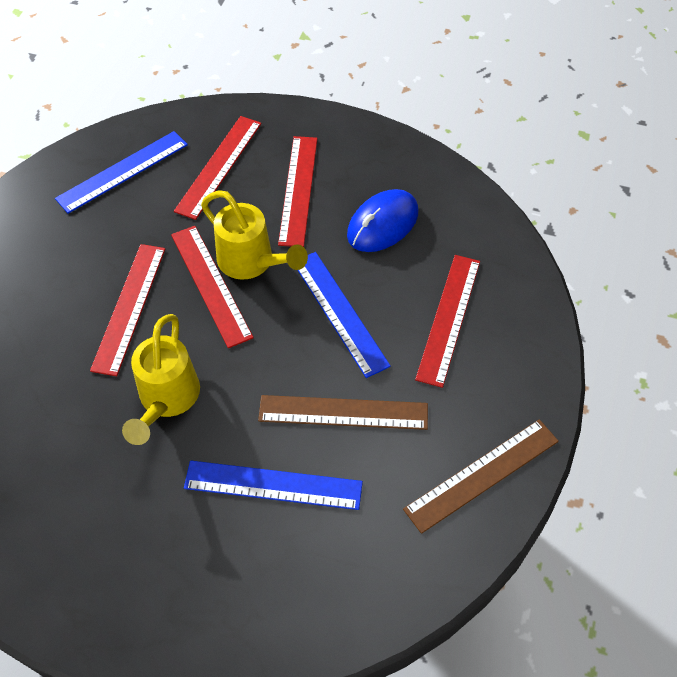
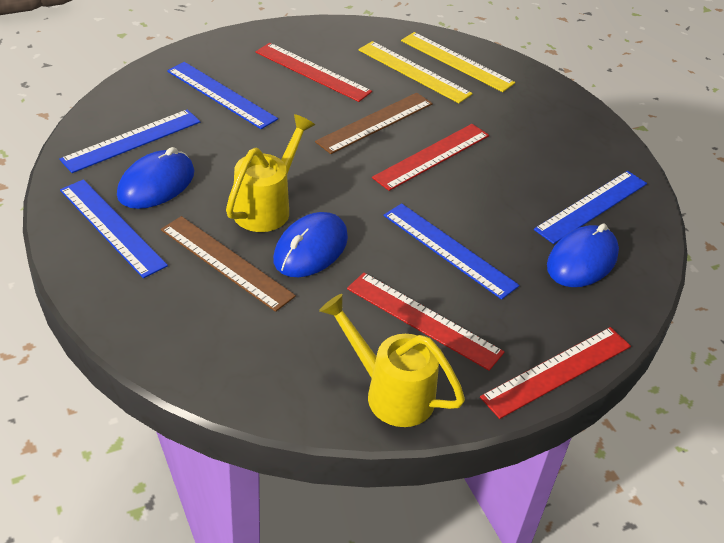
blue mouse: 1 -> 3
blue ruler: 3 -> 5
red ruler: 5 -> 4
yellow ruler: 0 -> 2

